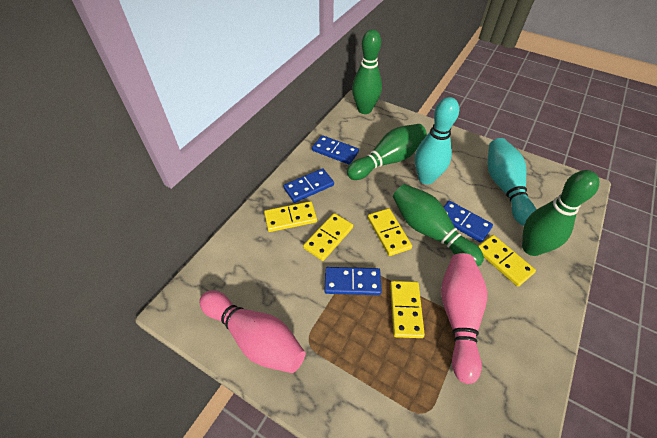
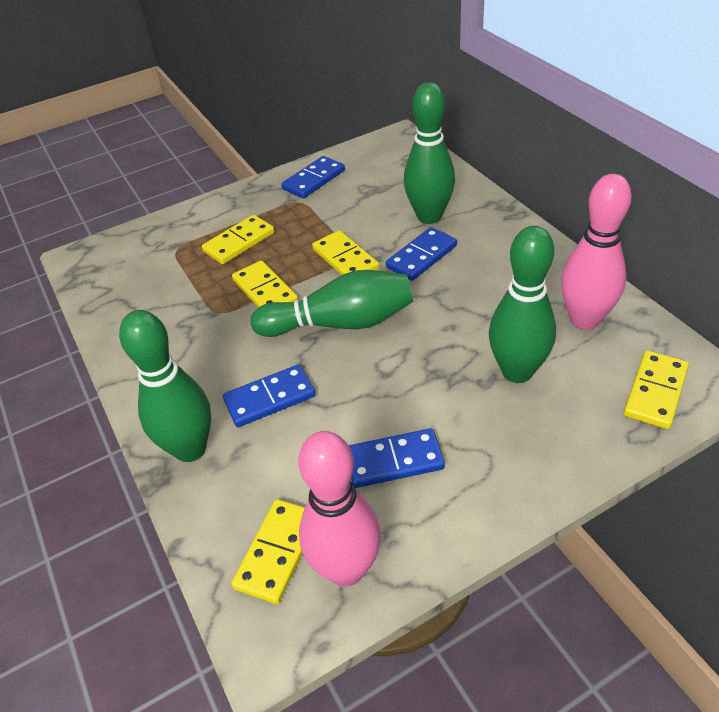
turquoise bowling pin: 2 -> 0

